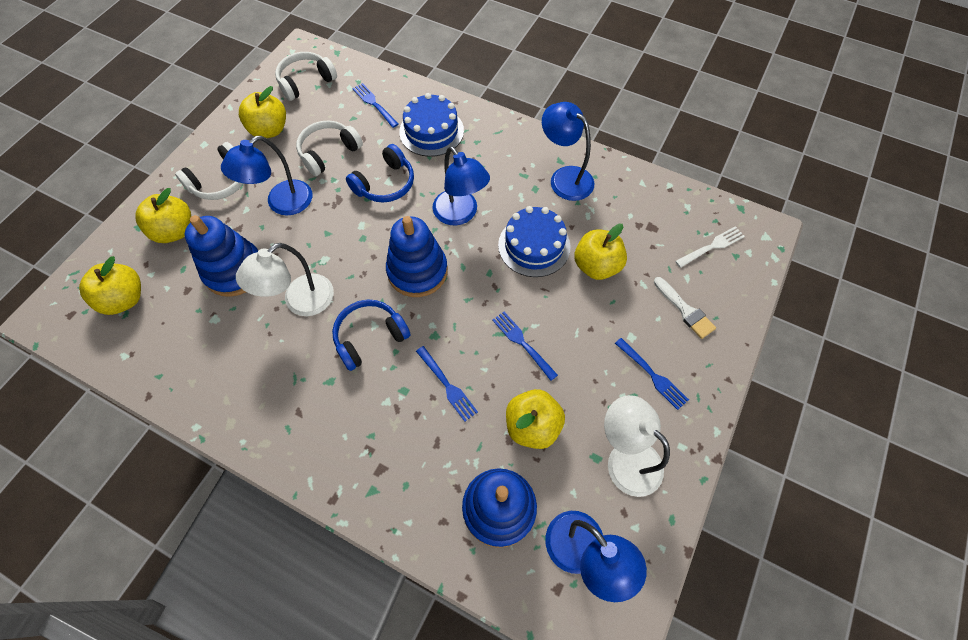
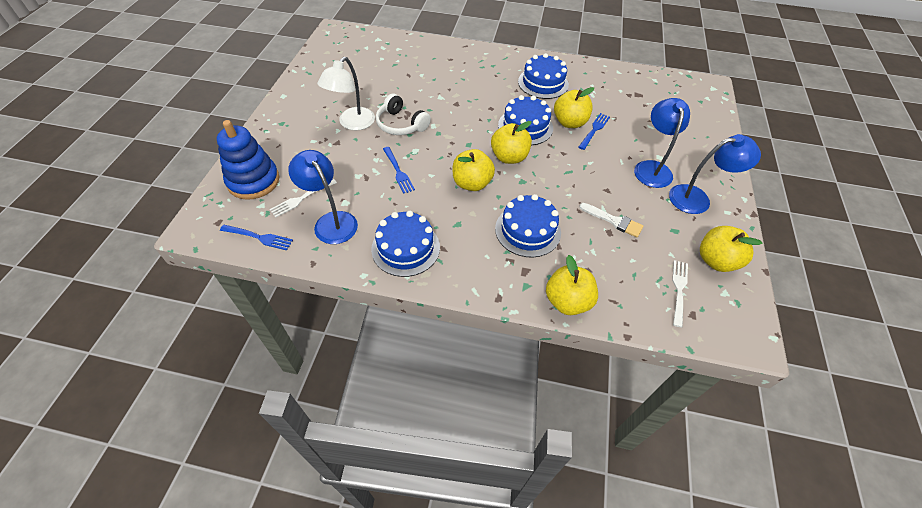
blue cake: 2 -> 4
blue fork: 4 -> 3
blue headphones: 2 -> 0
blue lamp: 4 -> 3
blue stacking toy: 3 -> 1
white fork: 1 -> 2
white headphones: 3 -> 1
white lamp: 2 -> 1

